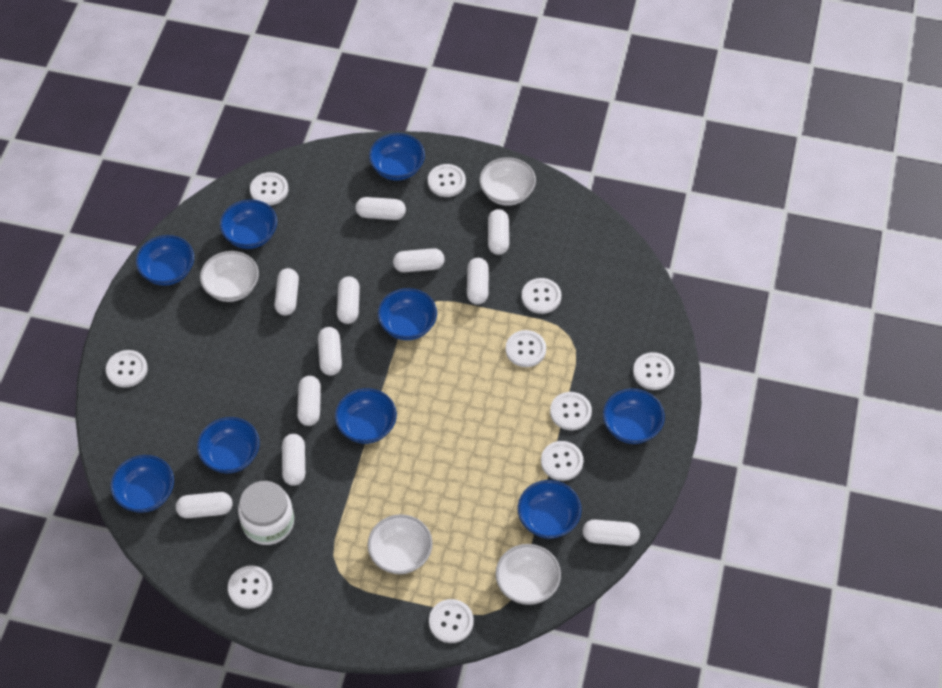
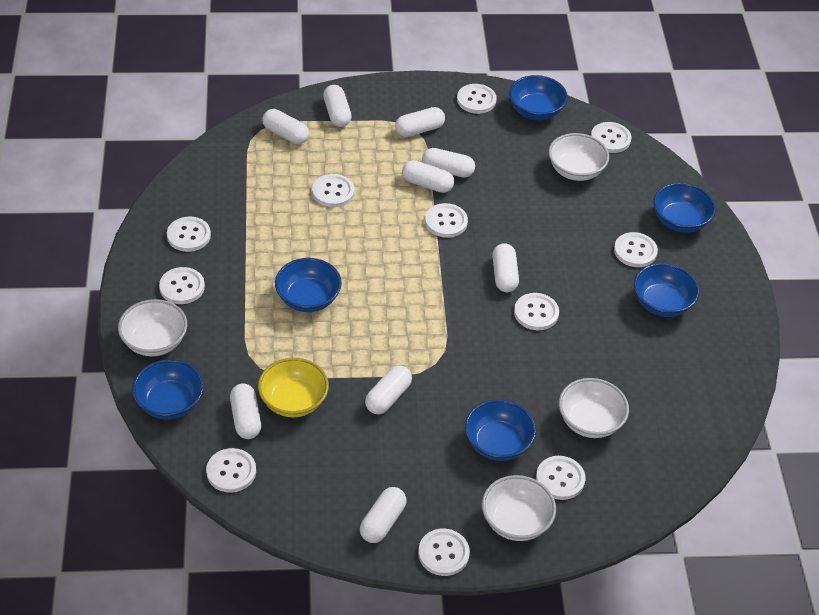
blue bowl: 9 -> 6
white button: 10 -> 11
white capsule: 11 -> 9
white jar: 1 -> 0
yellow bowl: 0 -> 1

